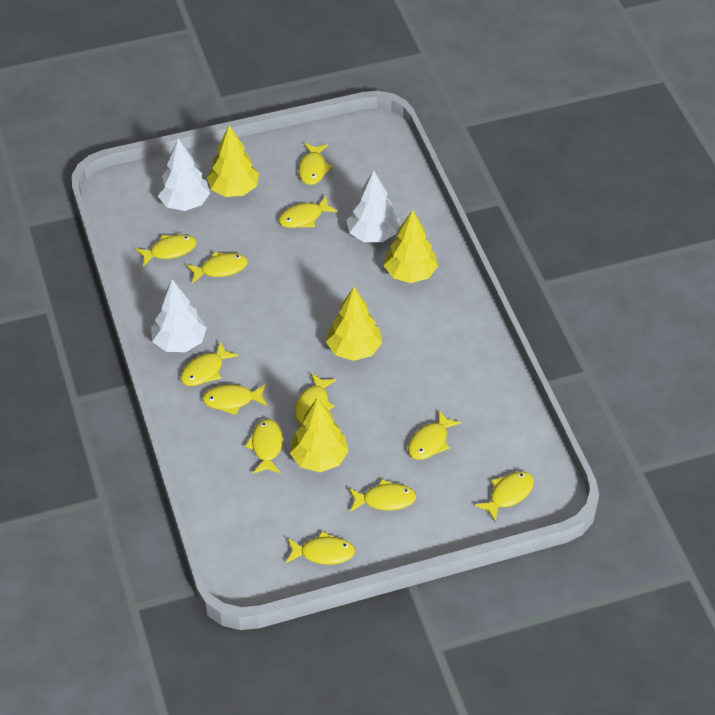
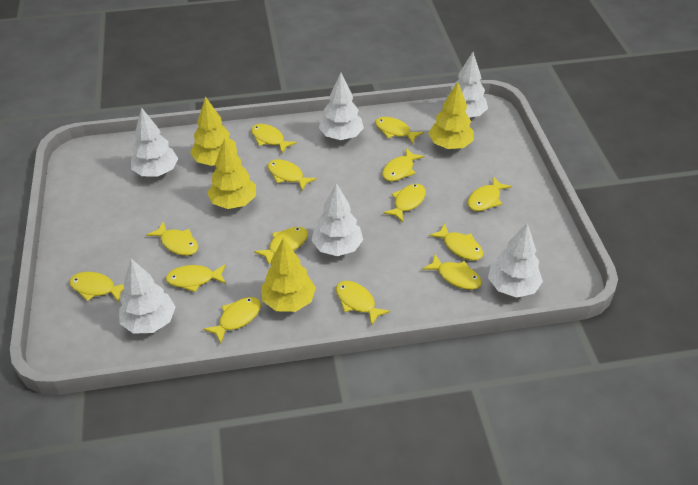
white tree: 3 -> 6
yellow fish: 12 -> 14

